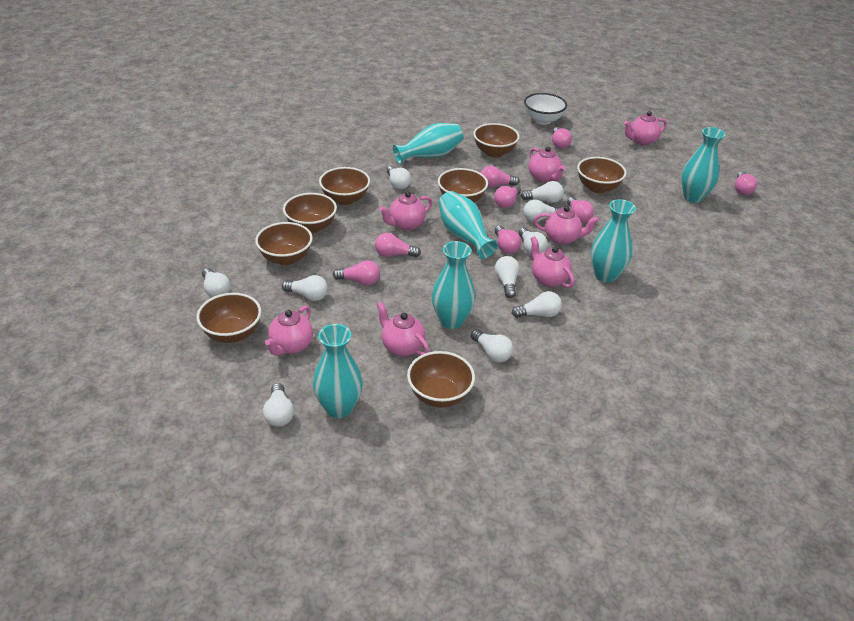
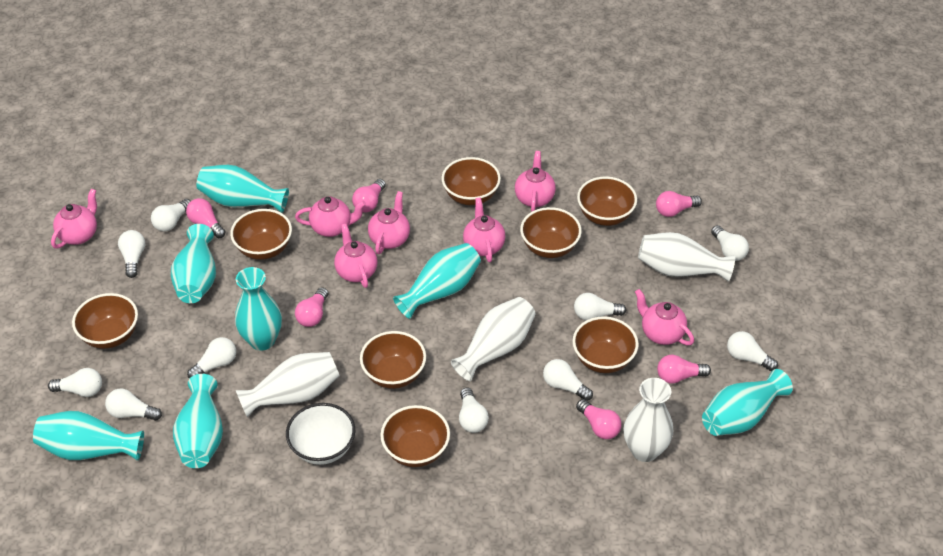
pink light bulb: 8 -> 6
turquoise vase: 6 -> 7
white vase: 0 -> 4

